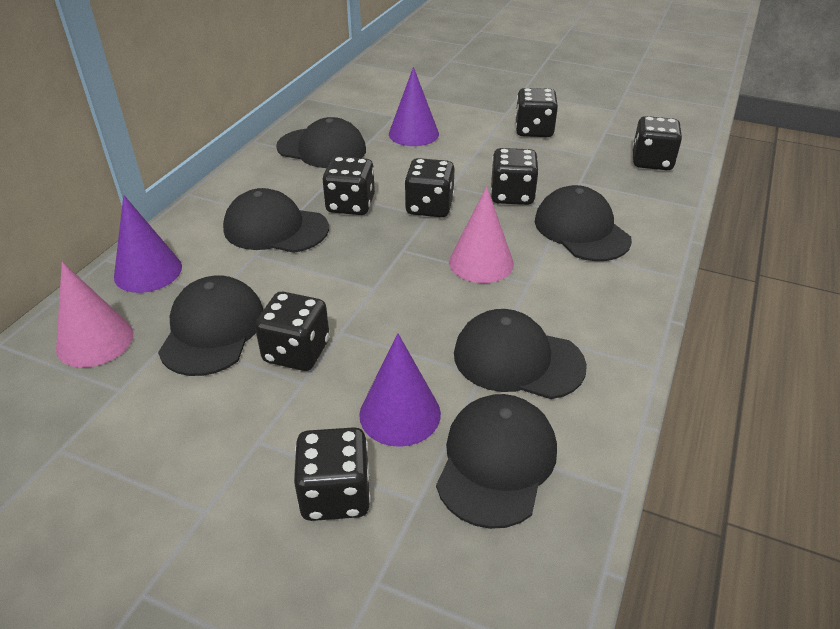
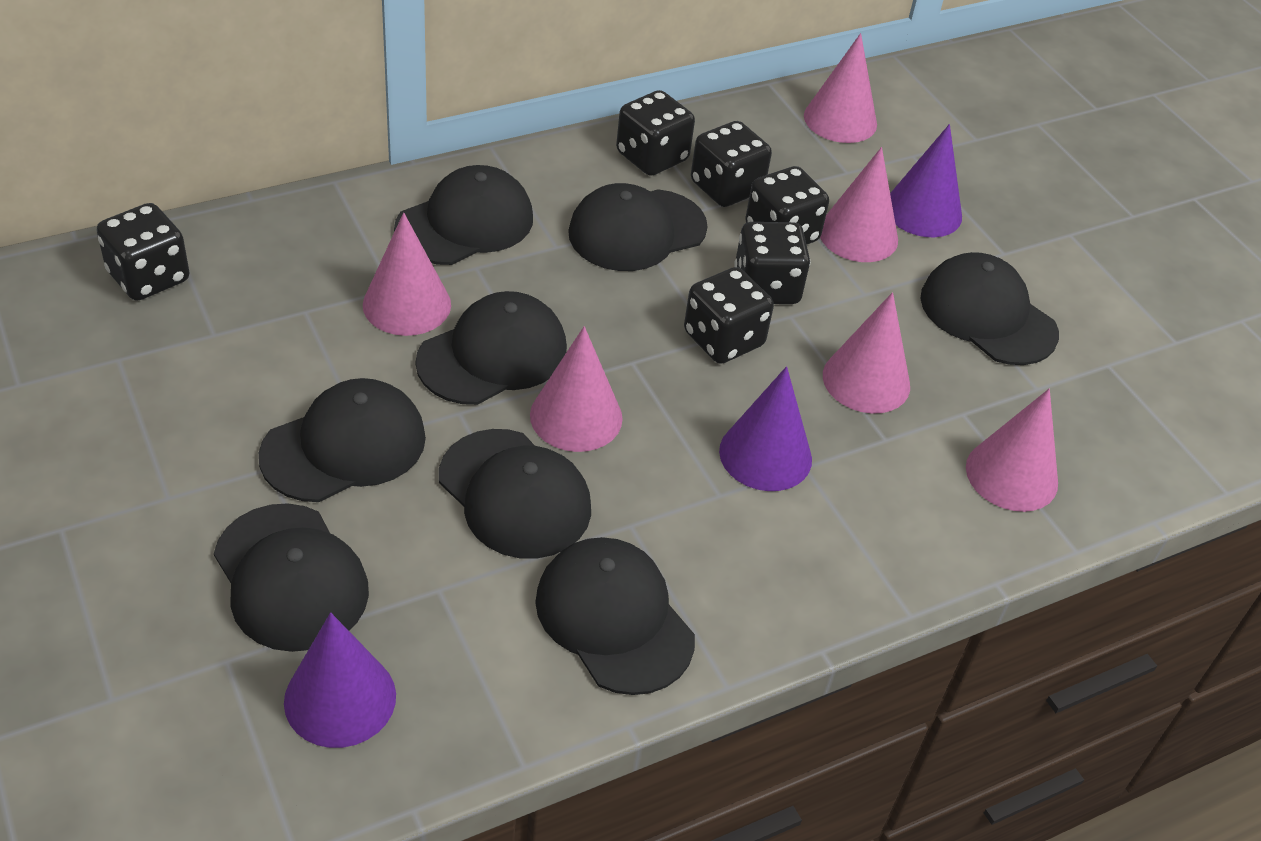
black cap: 6 -> 8
black dice: 7 -> 6
pink cone: 2 -> 6

